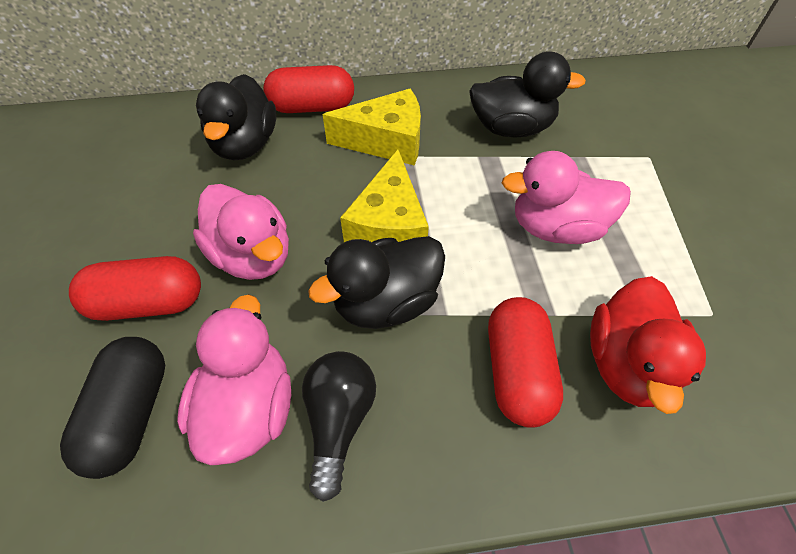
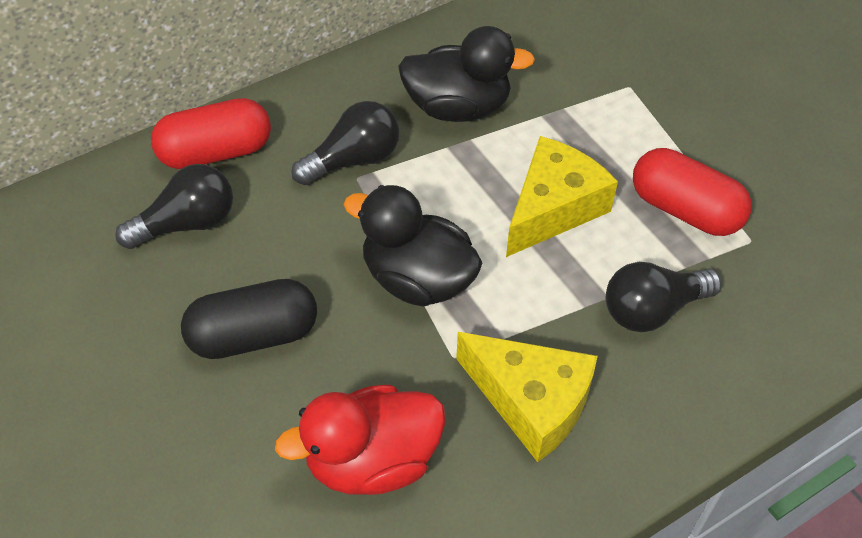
black duck: 3 -> 2
black light bulb: 1 -> 3
pink duck: 3 -> 0
red capsule: 3 -> 2

